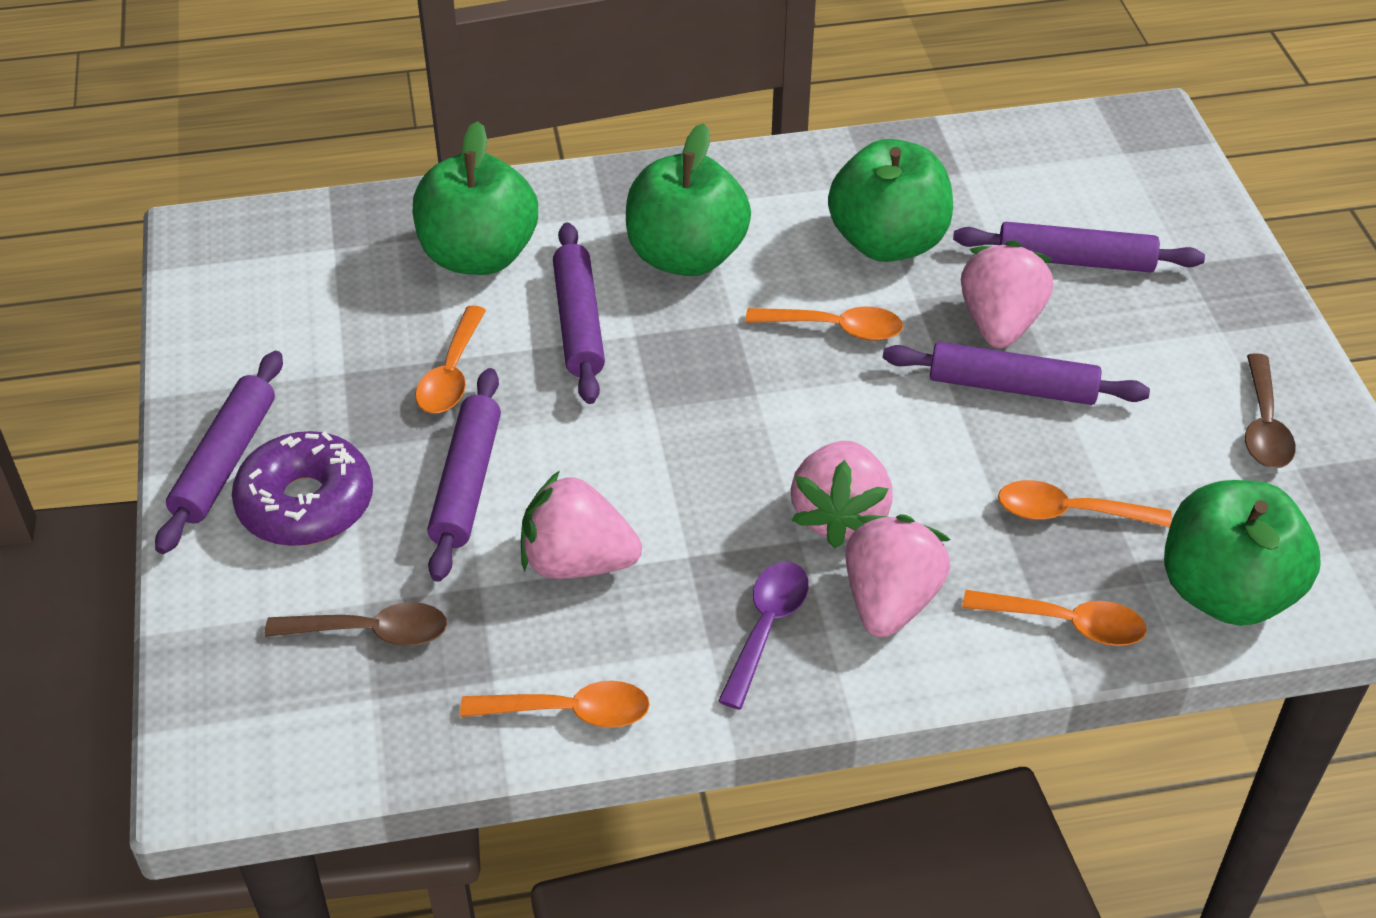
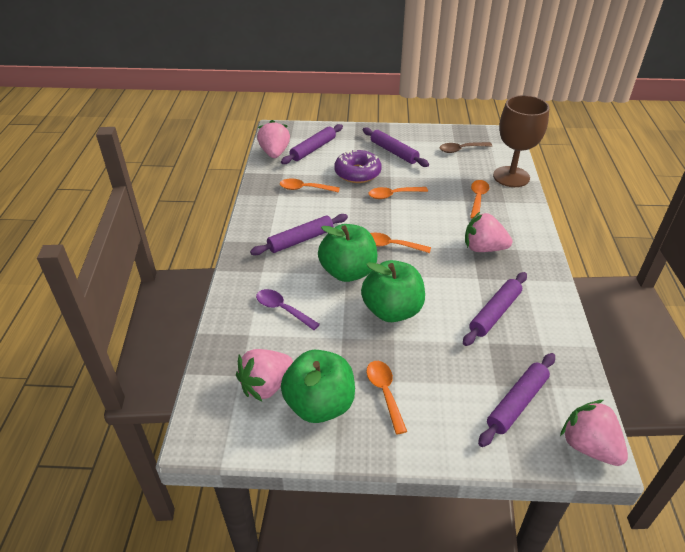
brown goblet: 0 -> 1
brown spoon: 2 -> 1
green apple: 4 -> 3

